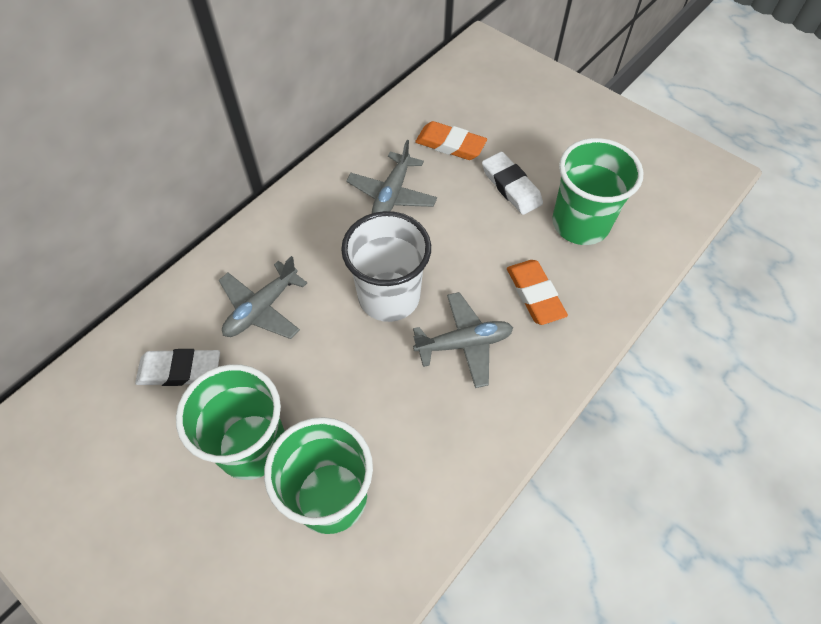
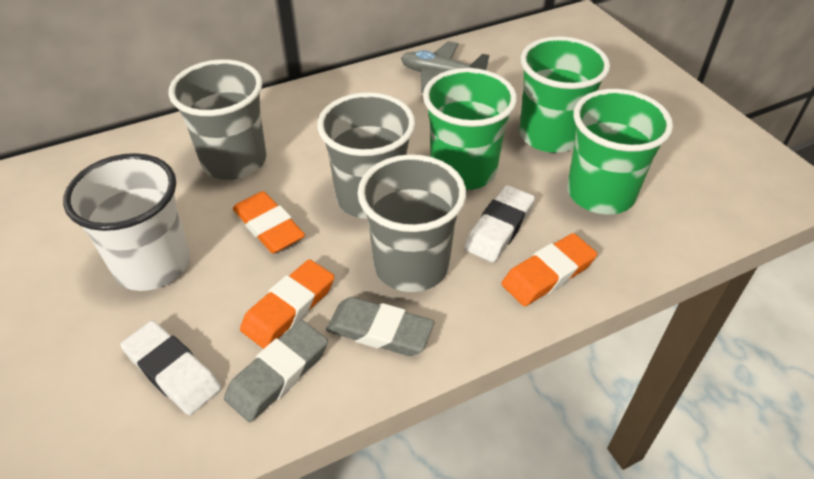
grey cup: 0 -> 3
grey eraser: 0 -> 2
grey plane: 3 -> 1
orange eraser: 2 -> 3

